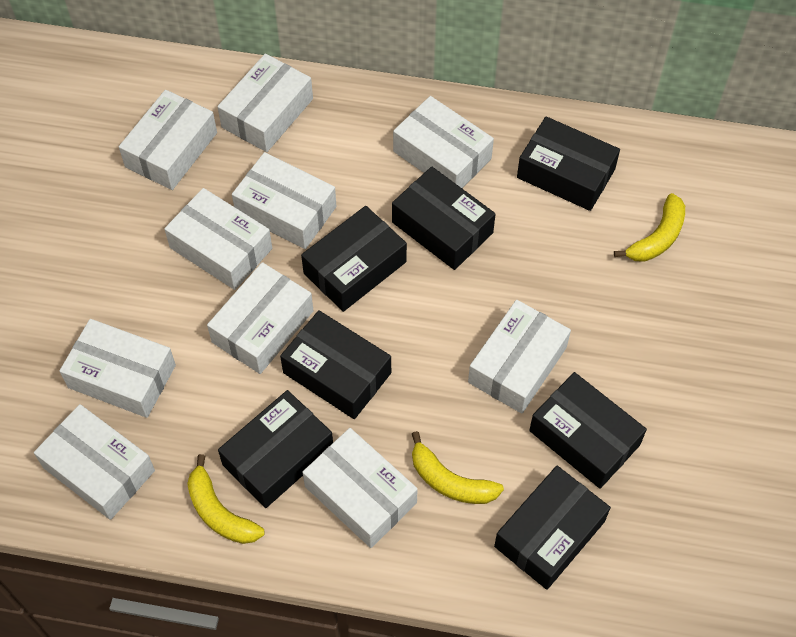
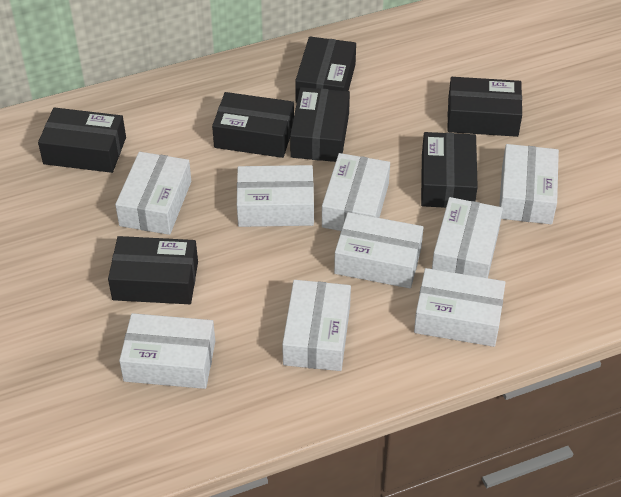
white box: 10 -> 9
yellow banana: 3 -> 0

